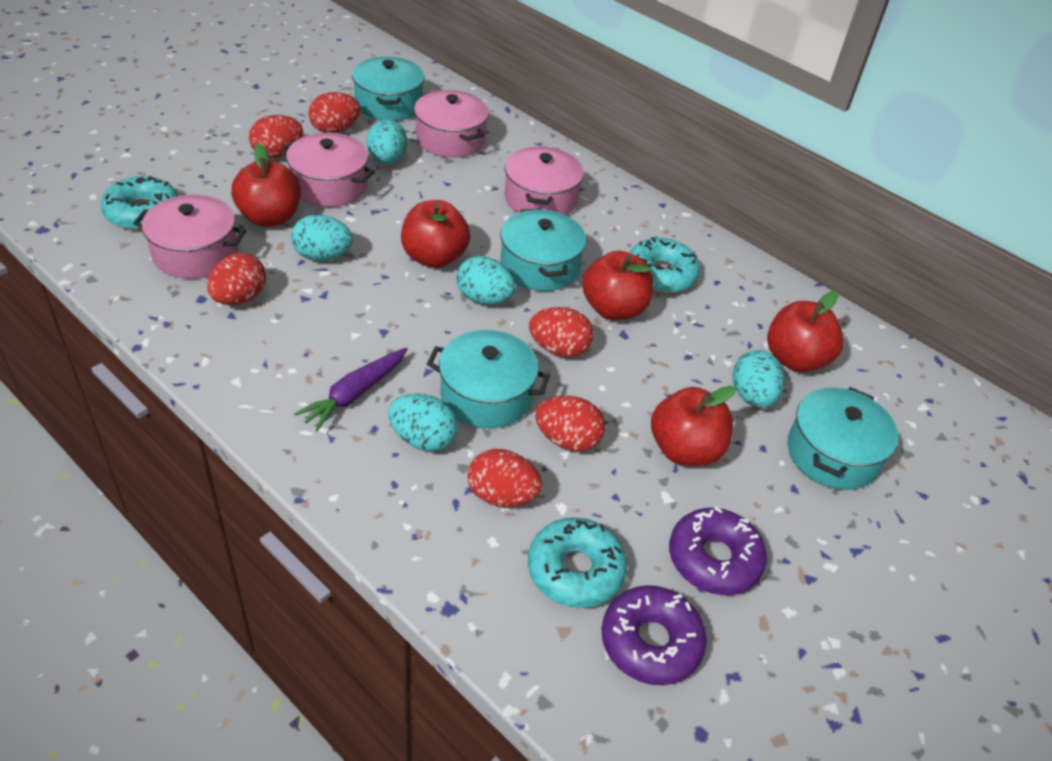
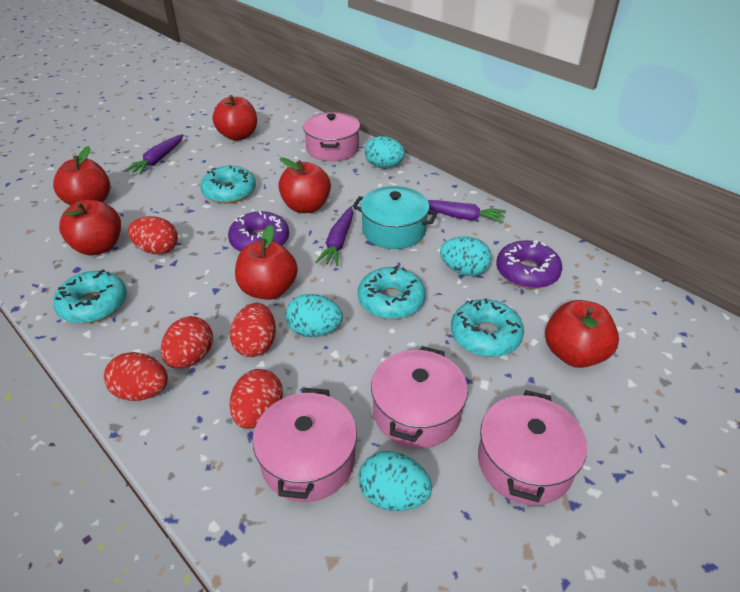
purple carrot: 1 -> 3
red apple: 5 -> 6
red egg: 6 -> 5
turquoise donut: 3 -> 4
turquoise egg: 5 -> 4
turquoise pot: 4 -> 1

